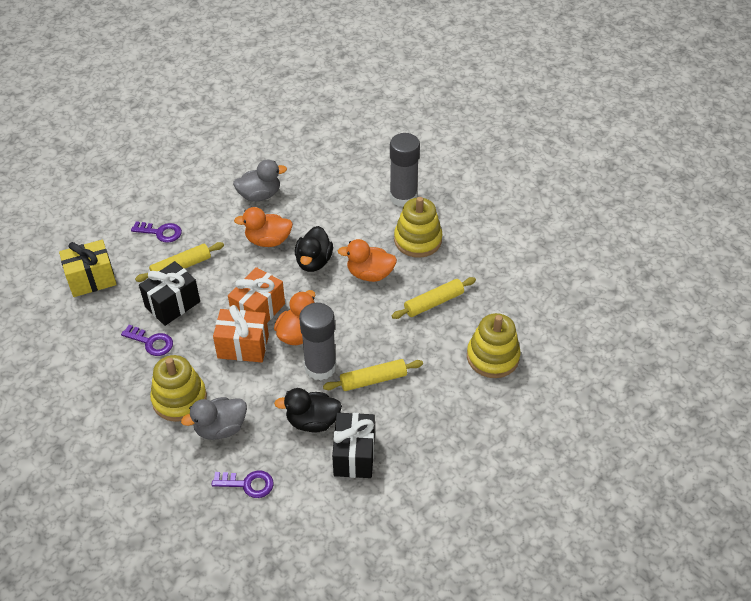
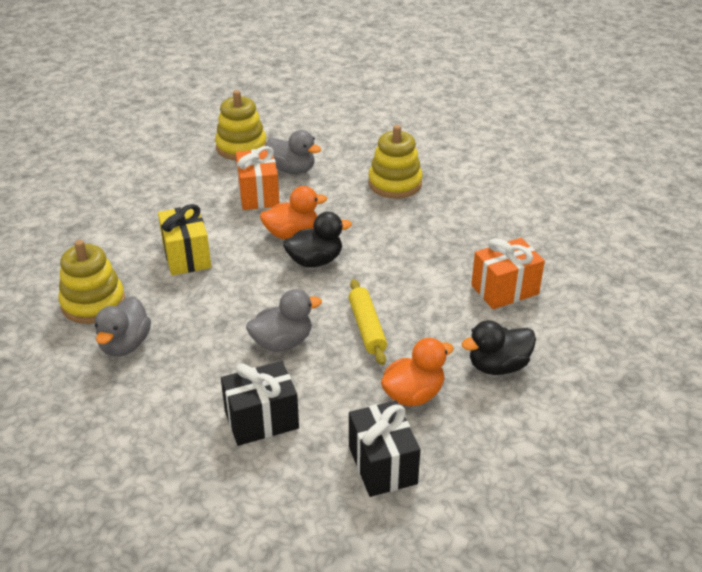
grey duck: 2 -> 3
grey glue stick: 2 -> 0
orange duck: 3 -> 2
purple key: 3 -> 0
yellow rolling pin: 3 -> 1

